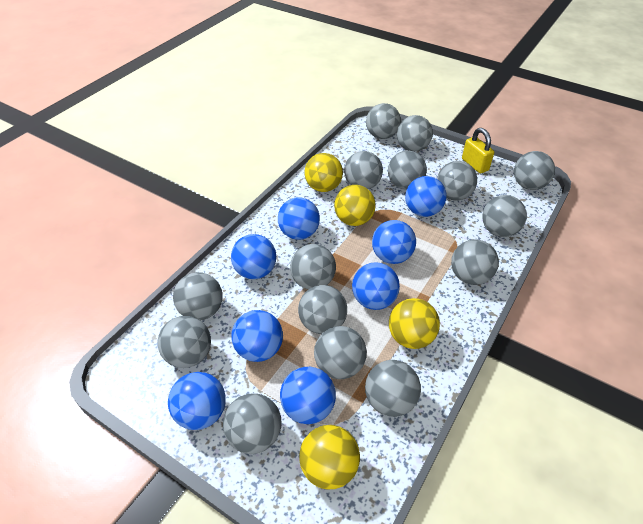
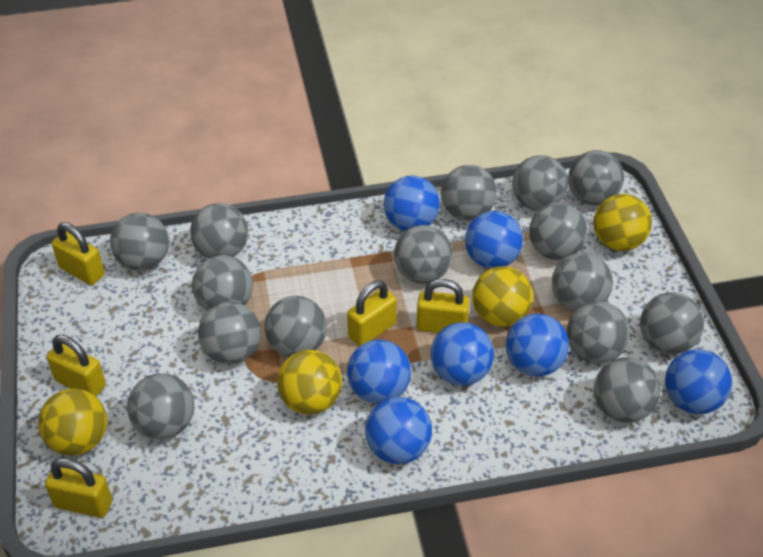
blue ball: 8 -> 7
yellow padlock: 1 -> 5

